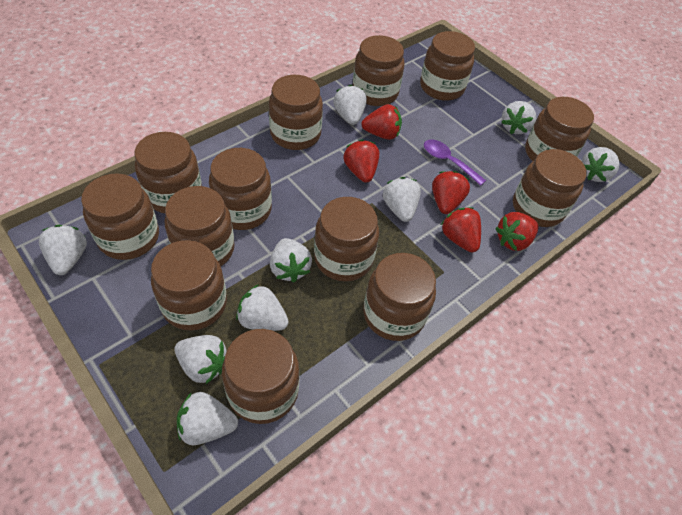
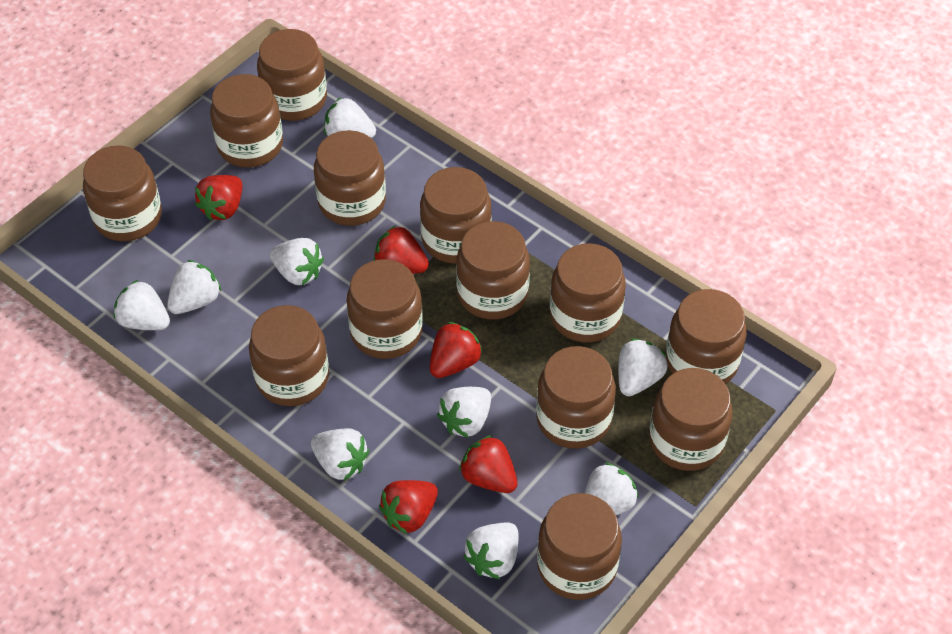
purple spoon: 1 -> 0

